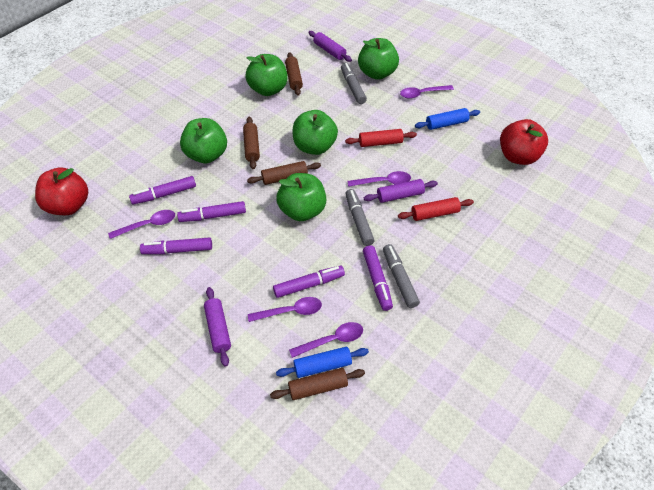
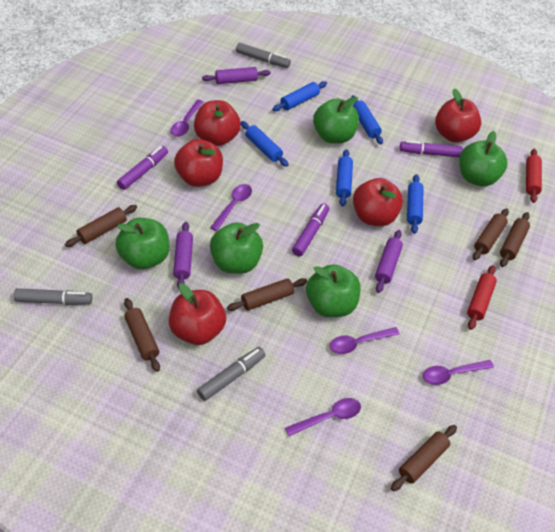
blue rolling pin: 2 -> 5
brown rolling pin: 4 -> 6
purple marker: 5 -> 3
red apple: 2 -> 5

